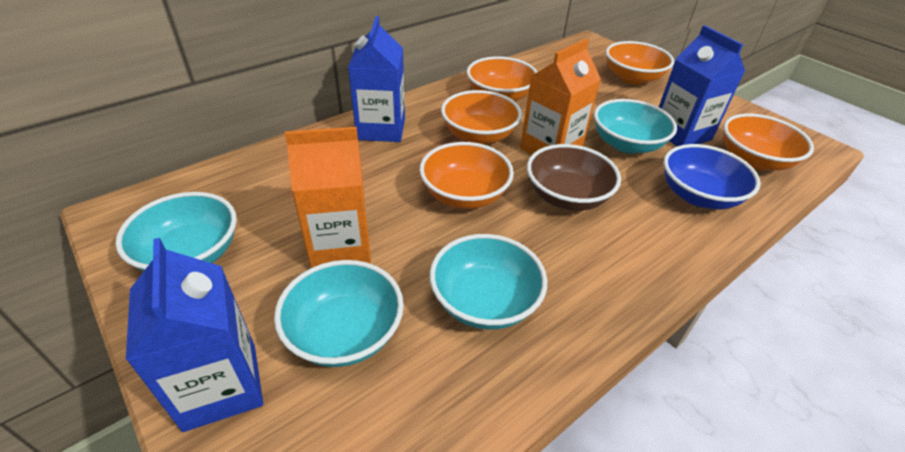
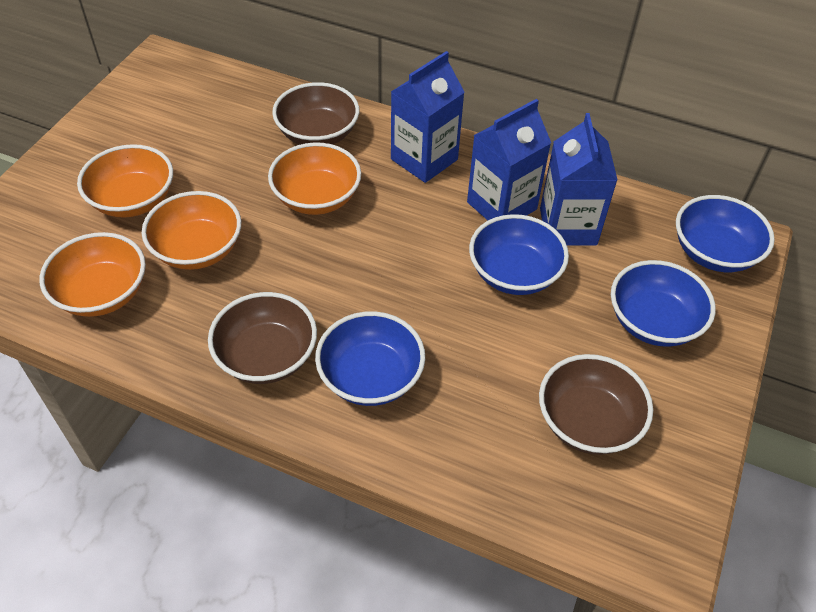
blue bowl: 1 -> 4
brown bowl: 1 -> 3
orange bowl: 5 -> 4
orange carton: 2 -> 0
turquoise bowl: 4 -> 0

